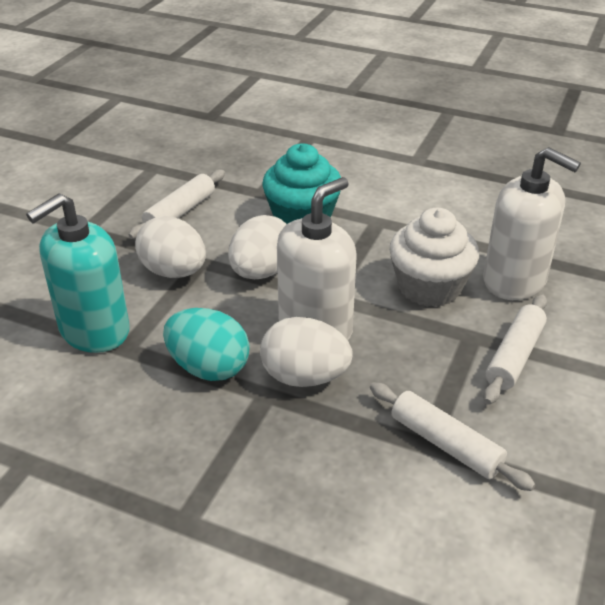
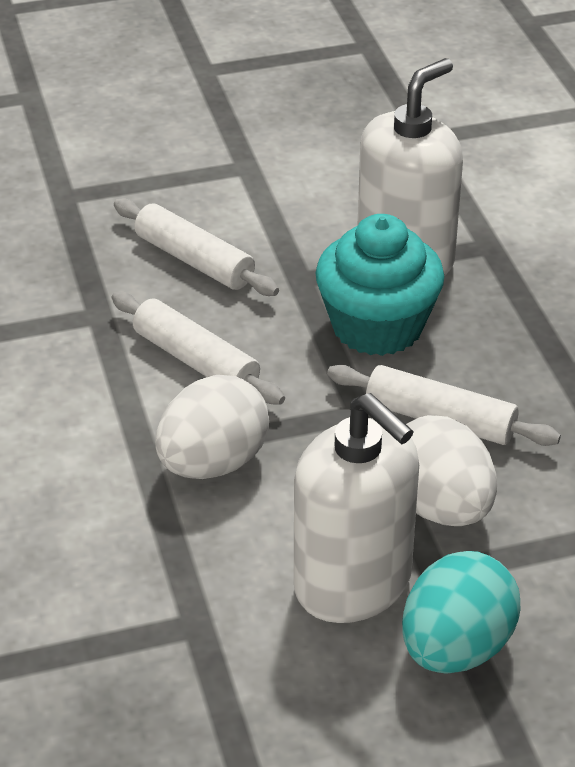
turquoise soap dispenser: 1 -> 0
white cupcake: 1 -> 0
white egg: 3 -> 2

